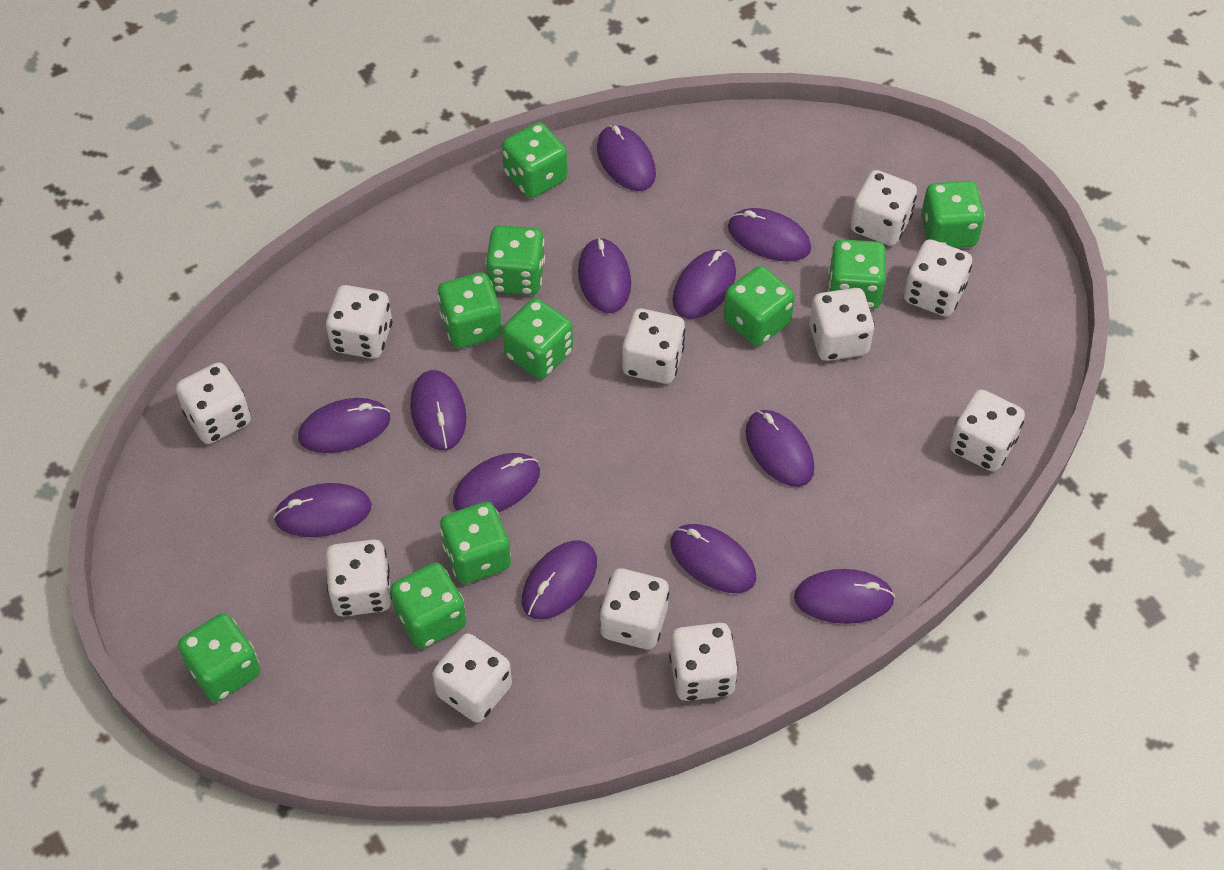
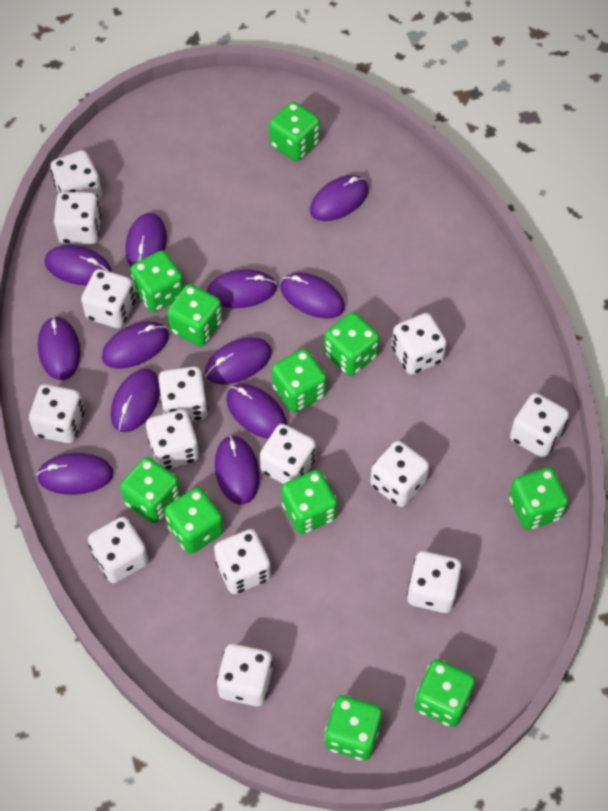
green dice: 10 -> 11
white dice: 11 -> 14

